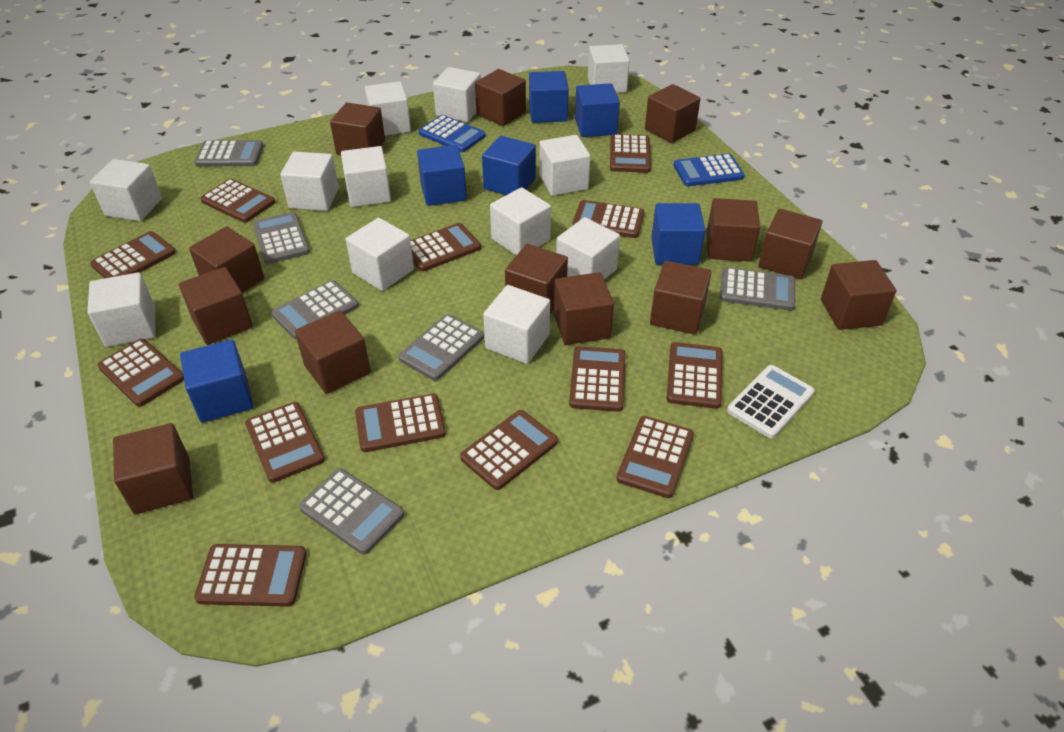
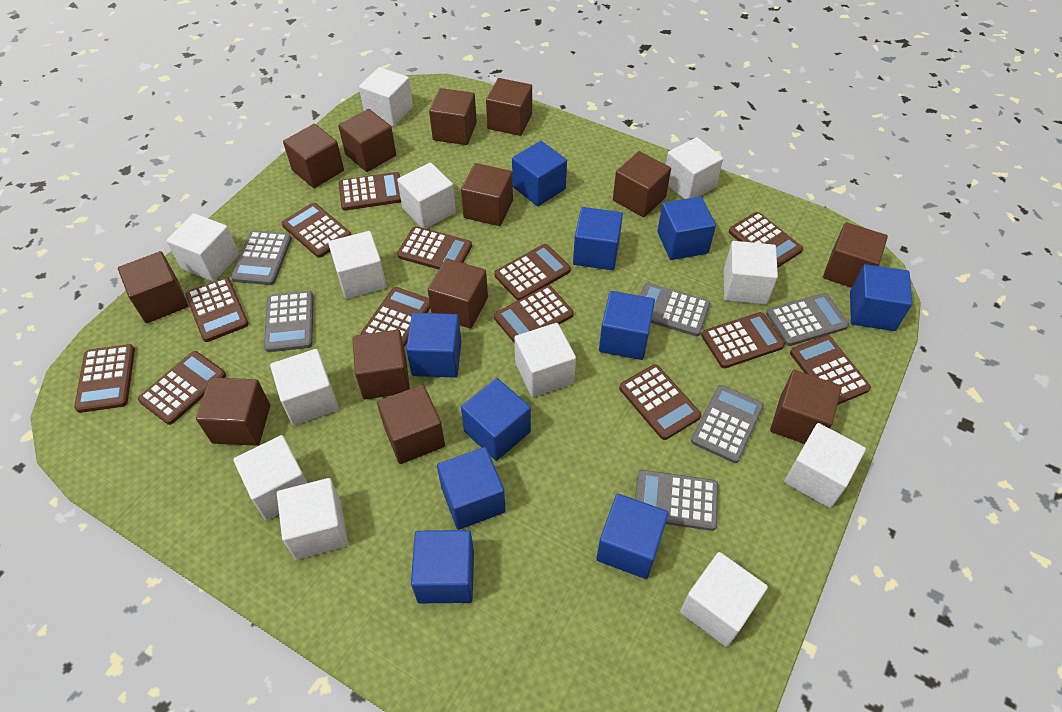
blue calculator: 2 -> 0
blue cube: 6 -> 10
white calculator: 1 -> 0

